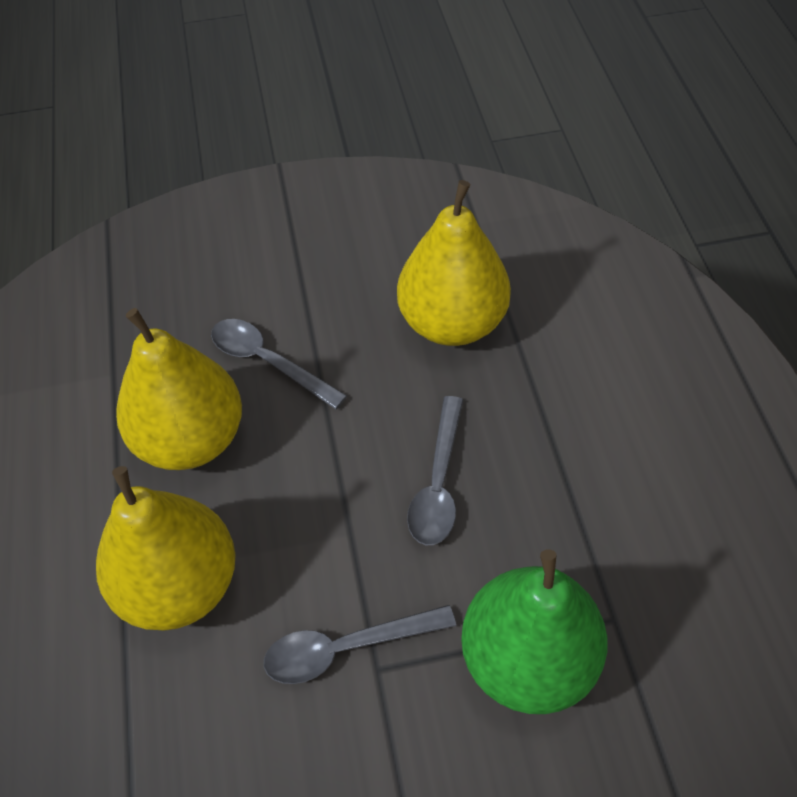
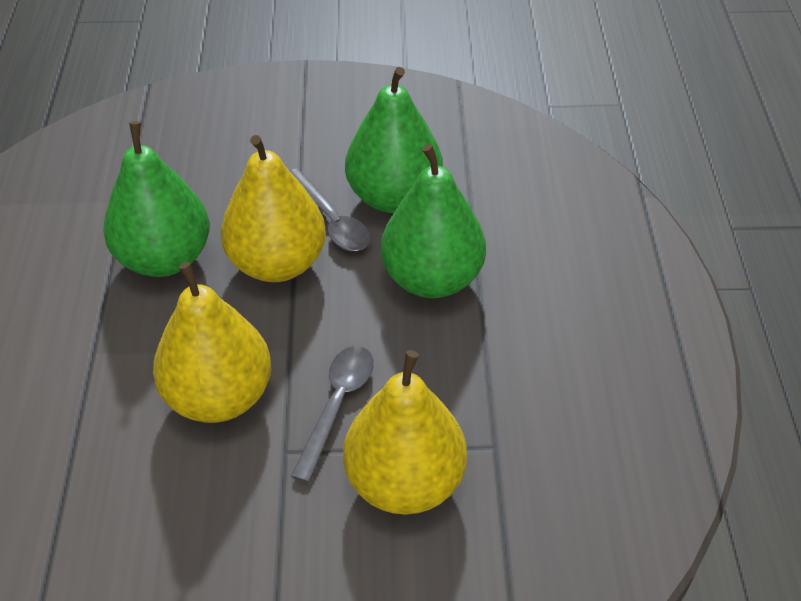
green pear: 1 -> 3
grey spoon: 3 -> 2

